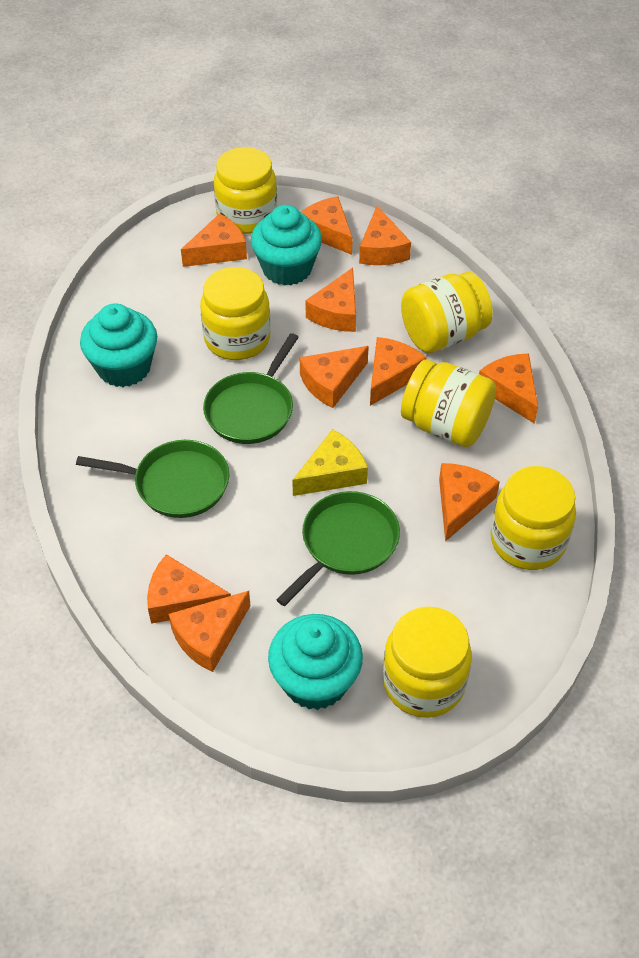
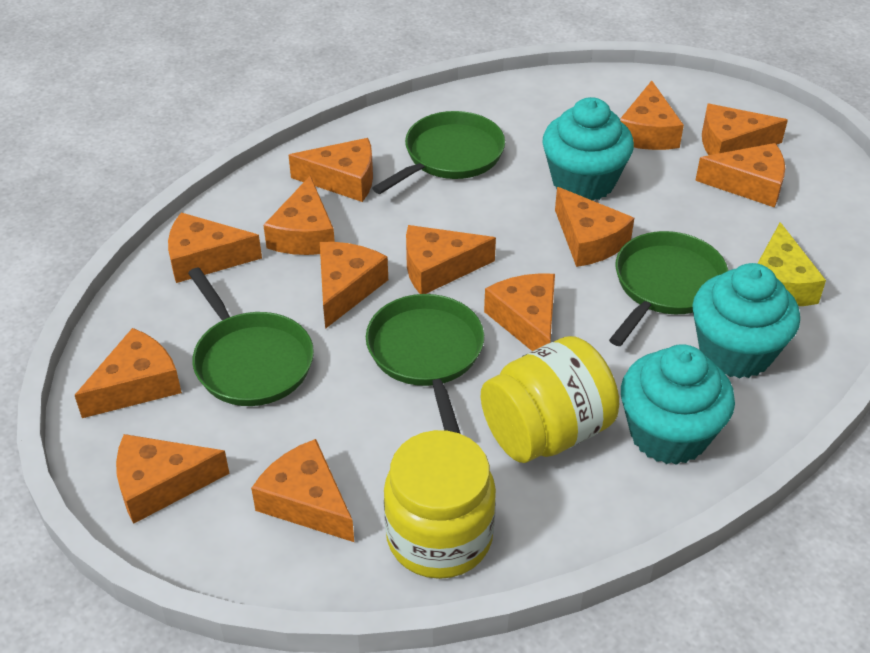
green pan: 3 -> 4
orange cheese: 10 -> 13
yellow jar: 6 -> 2

